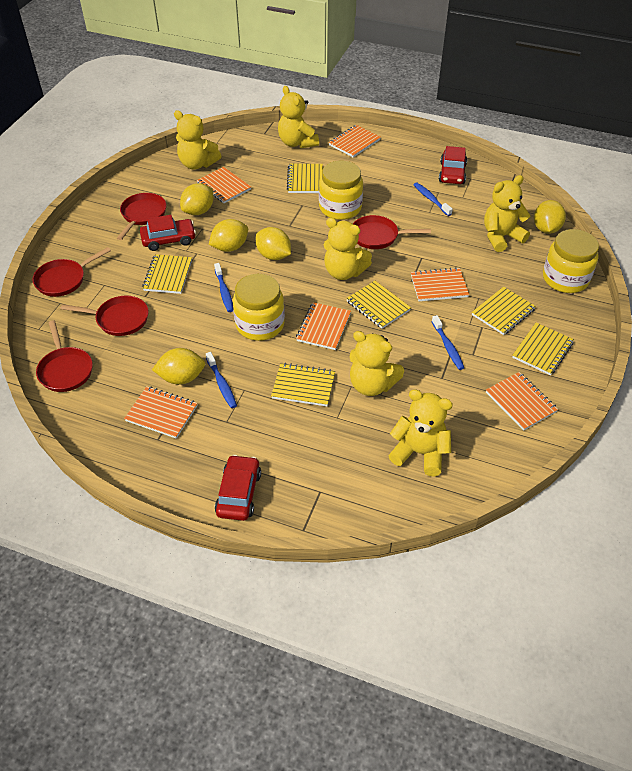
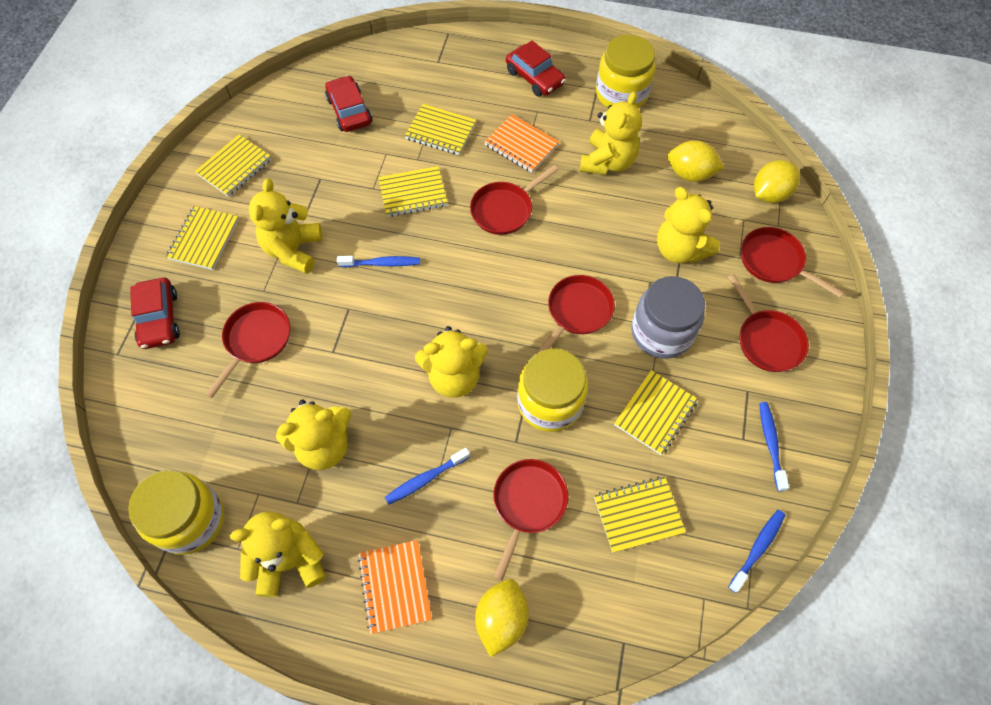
grey jar: 0 -> 1
orange notebook: 6 -> 2
red pan: 5 -> 6
yellow lemon: 5 -> 3

